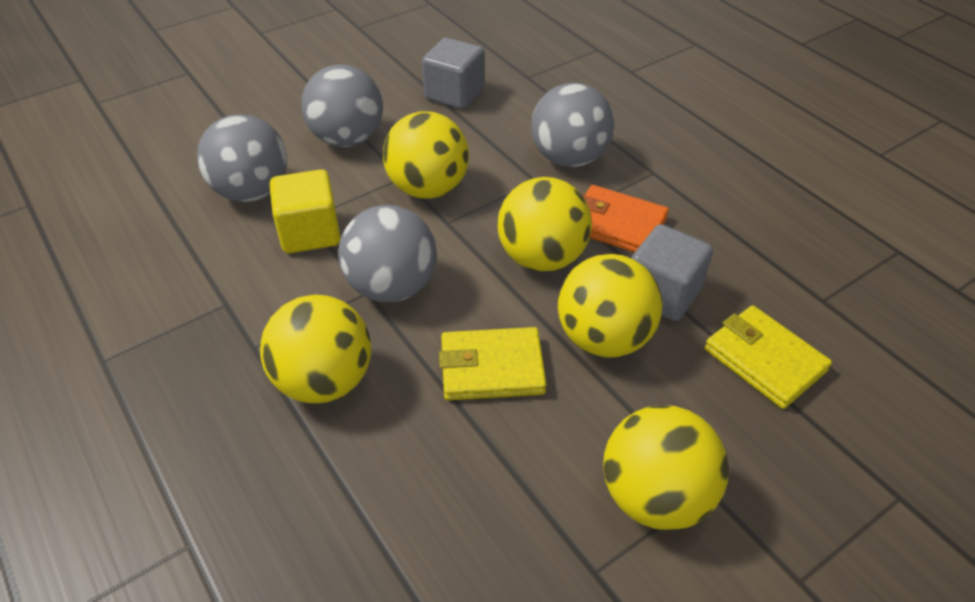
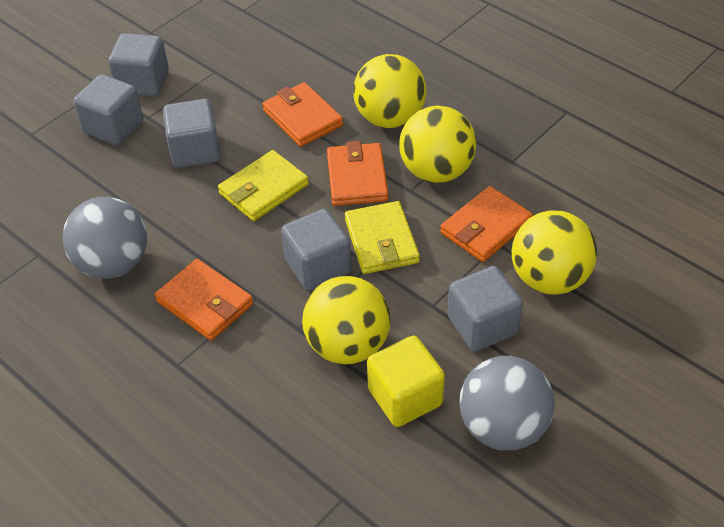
grey ball: 4 -> 2
grey cube: 2 -> 5
orange wallet: 1 -> 4
yellow ball: 5 -> 4

